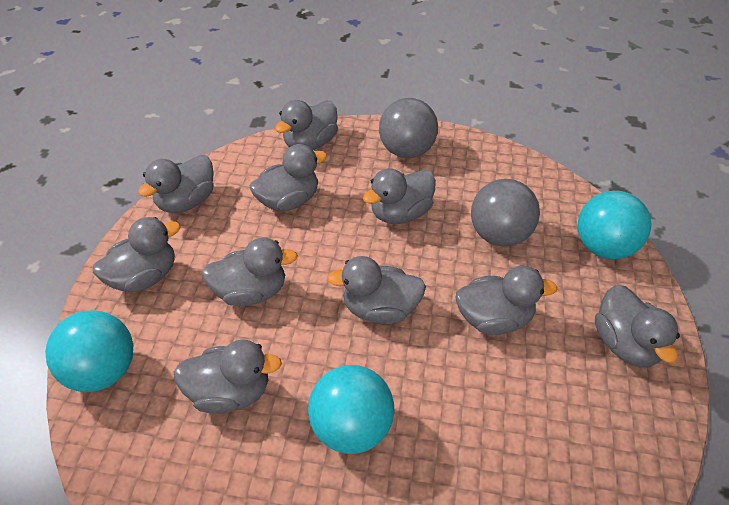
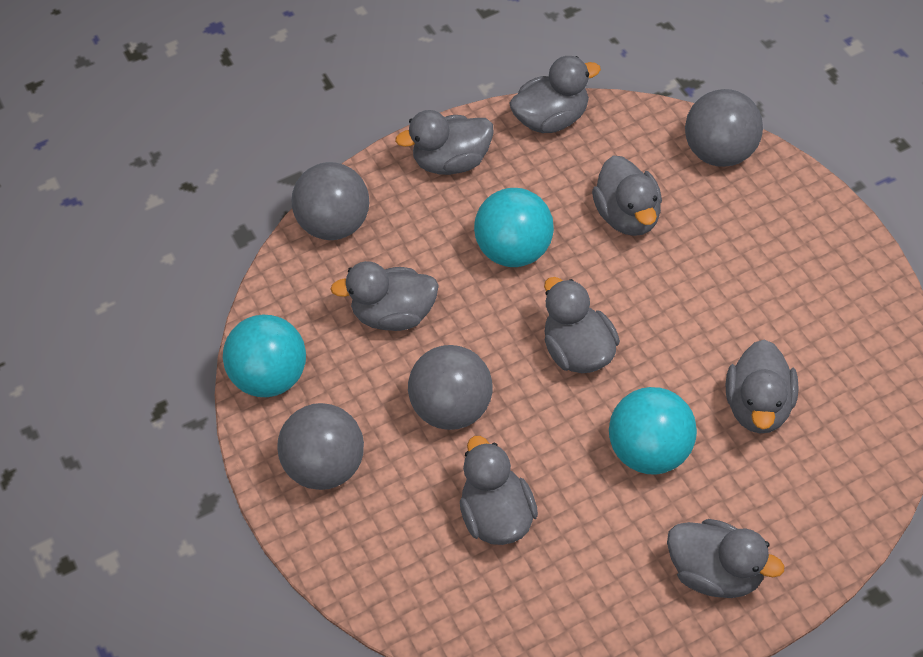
grey ball: 2 -> 4
grey duck: 10 -> 8

